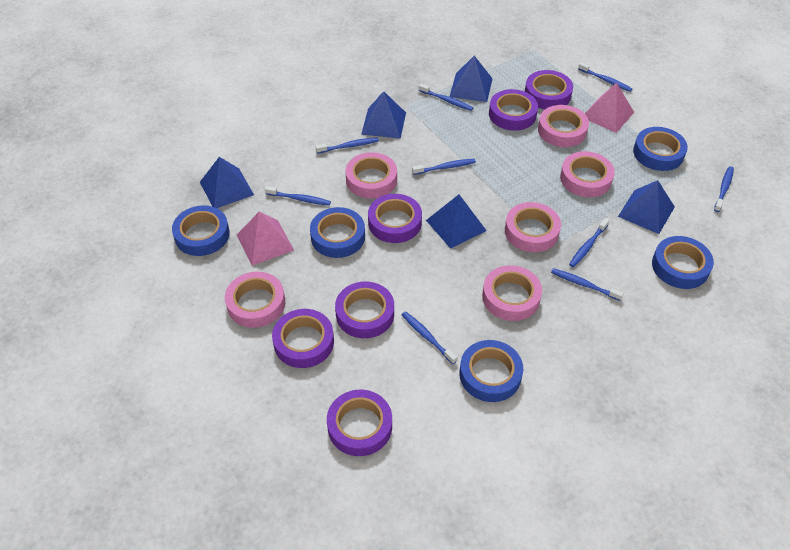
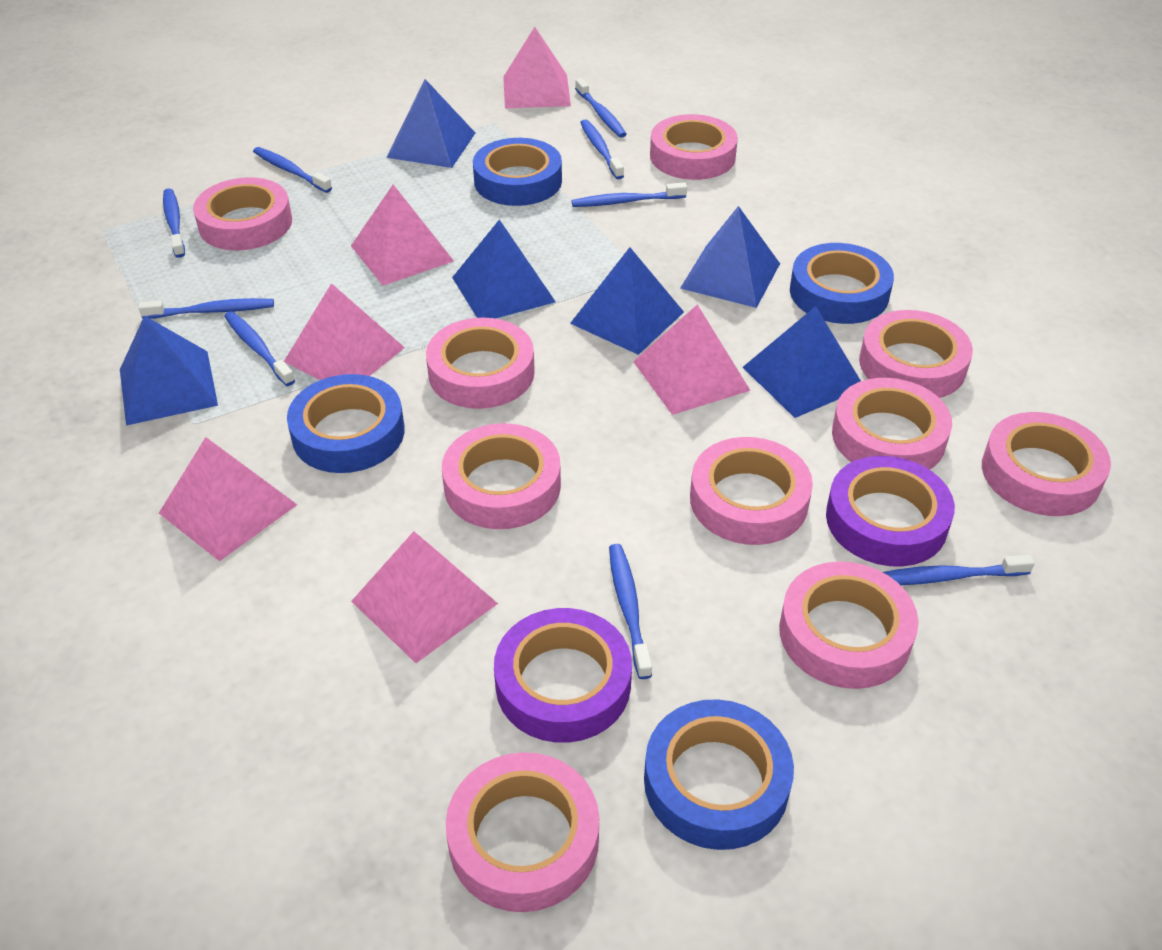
blue pyramid: 5 -> 6
blue tape: 5 -> 4
pink pyramid: 2 -> 6
pink tape: 6 -> 10
purple tape: 6 -> 2

